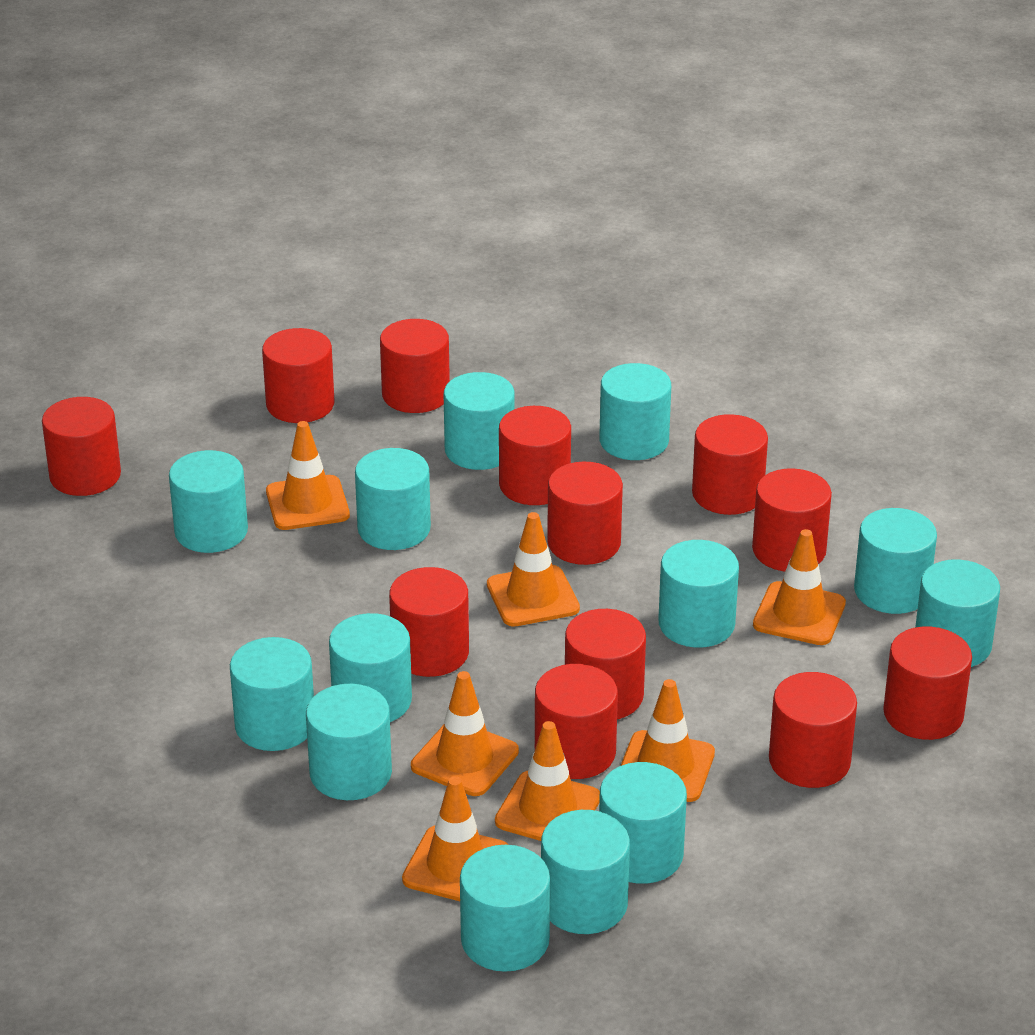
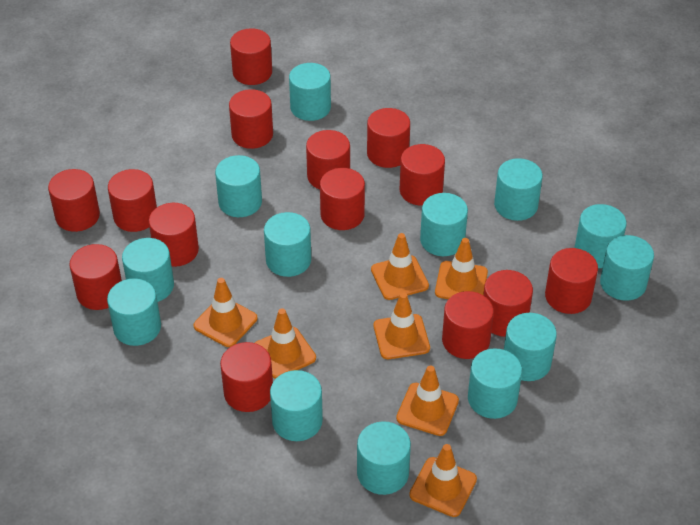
red cylinder: 12 -> 14

